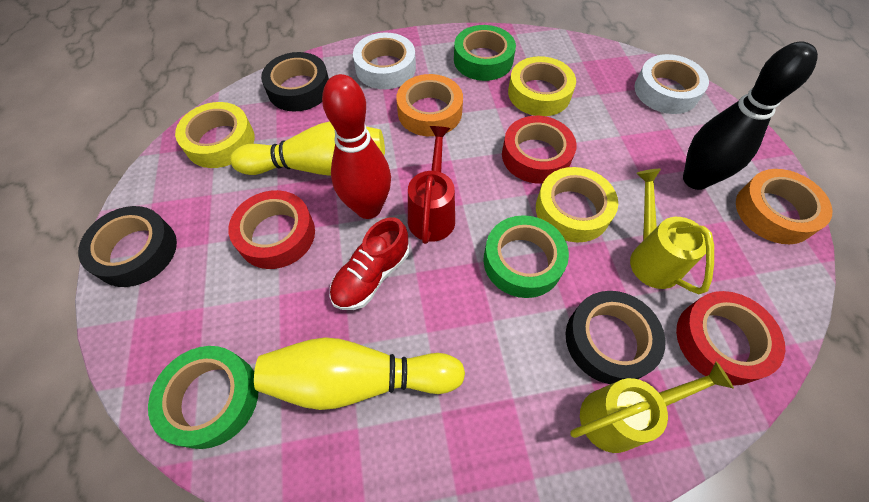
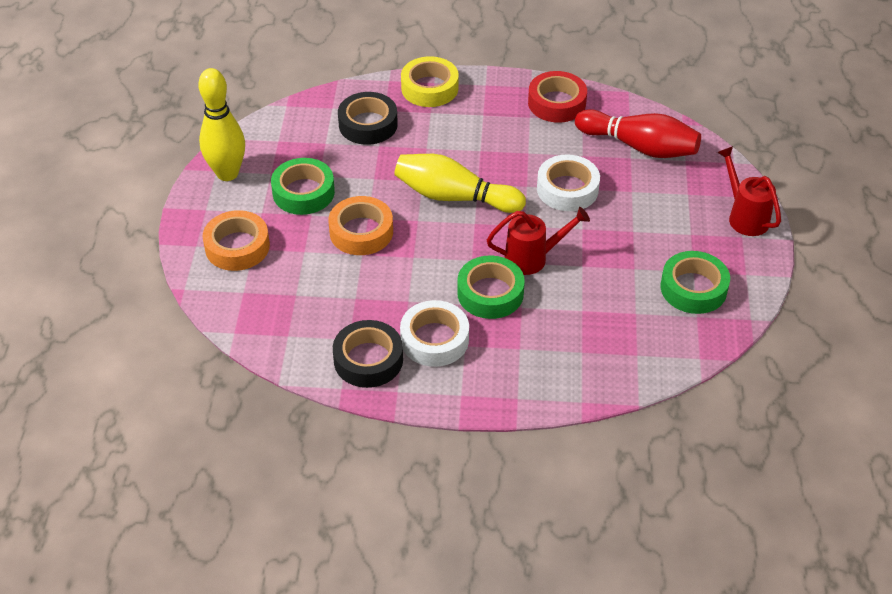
black bowling pin: 1 -> 0
black tape: 3 -> 2
red shoe: 1 -> 0
red tape: 3 -> 1
red watering can: 1 -> 2
yellow tape: 3 -> 1
yellow watering can: 2 -> 0

